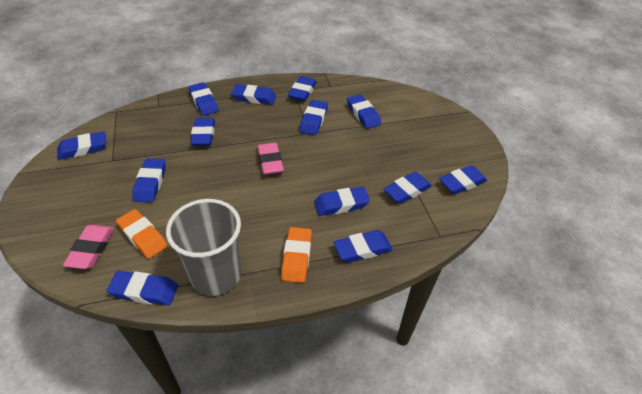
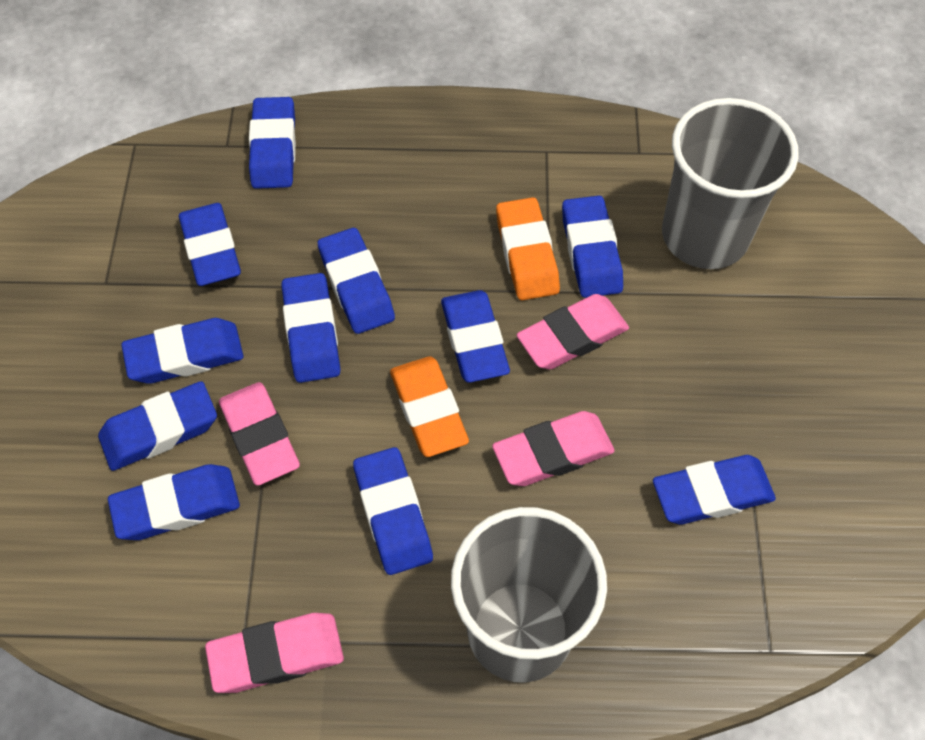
blue eraser: 13 -> 11
grey cup: 1 -> 2
pink eraser: 2 -> 4

